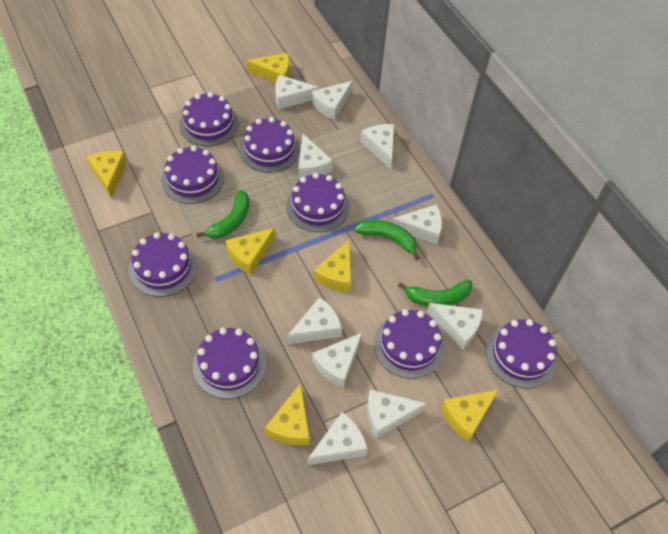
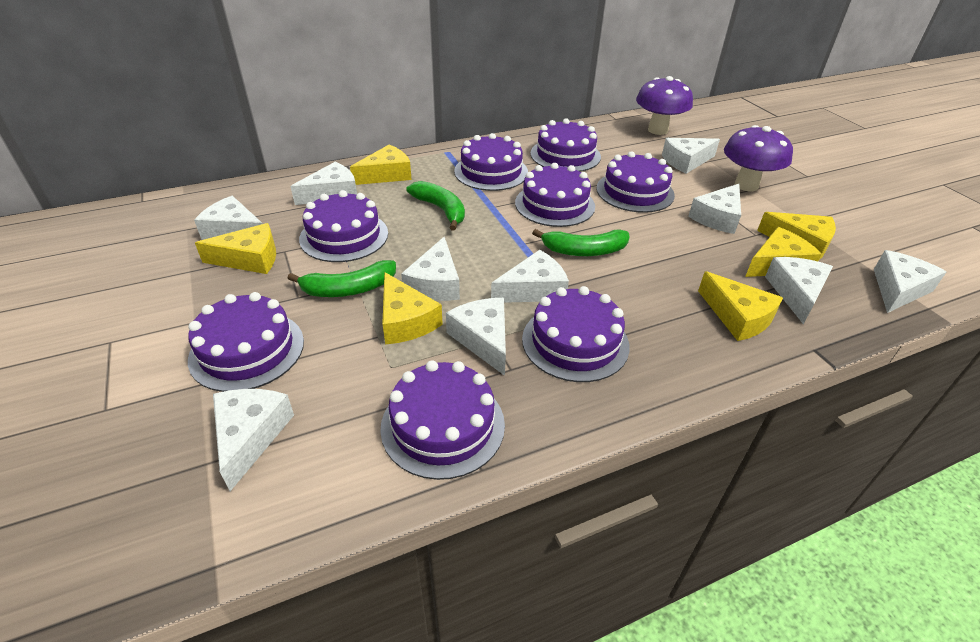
purple mushroom: 0 -> 2

